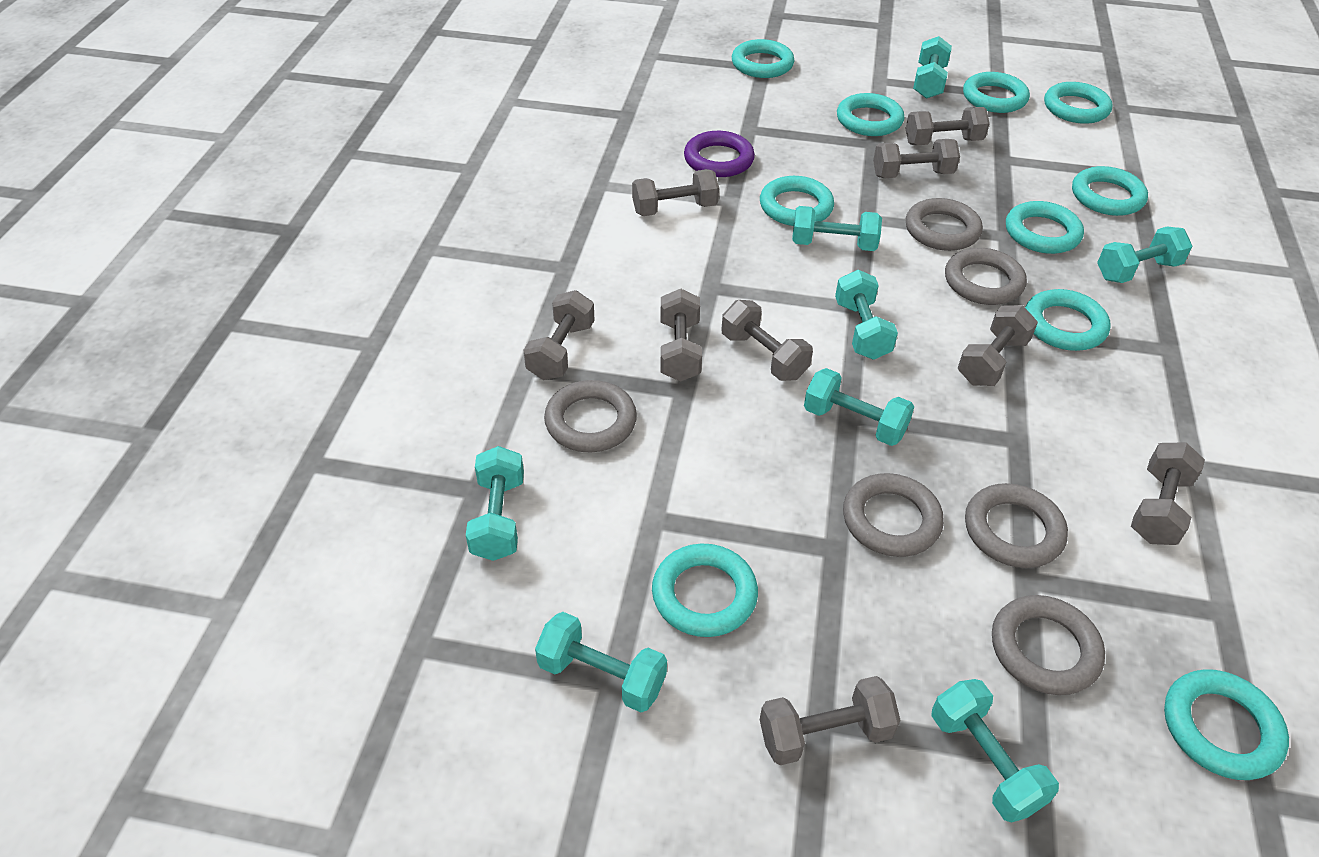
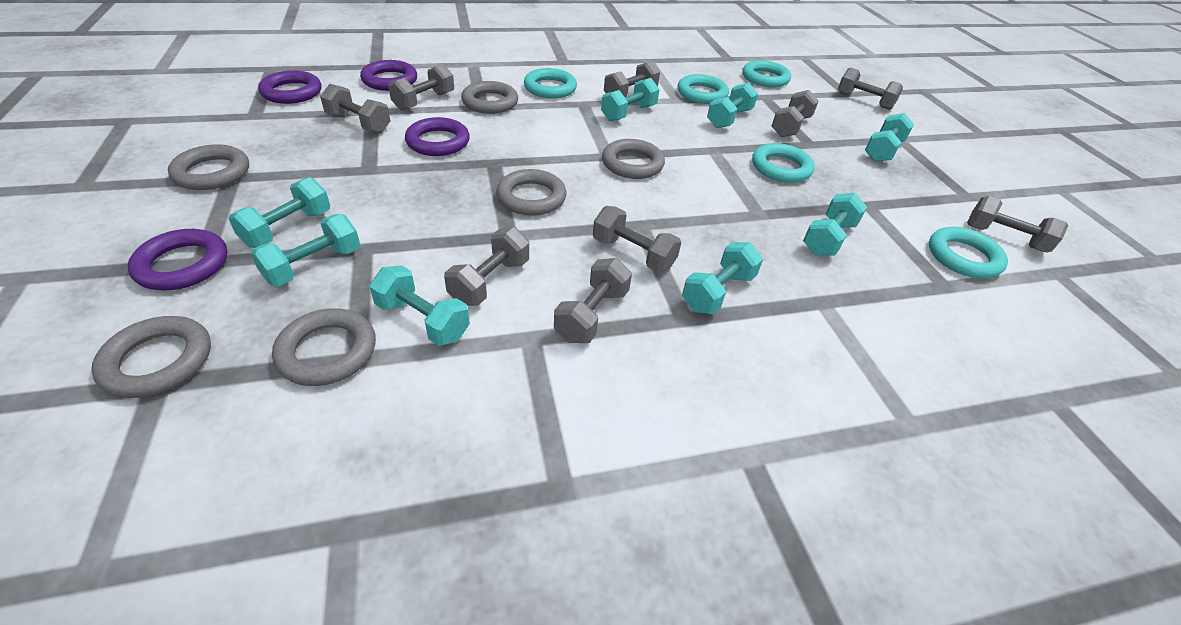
purple ring: 1 -> 4
turquoise ring: 10 -> 5

